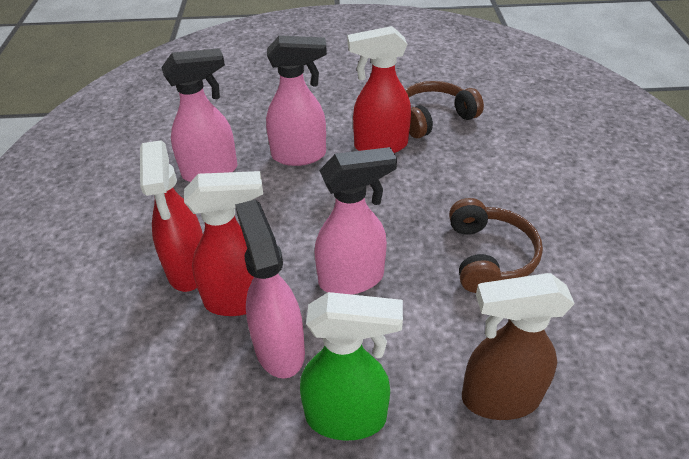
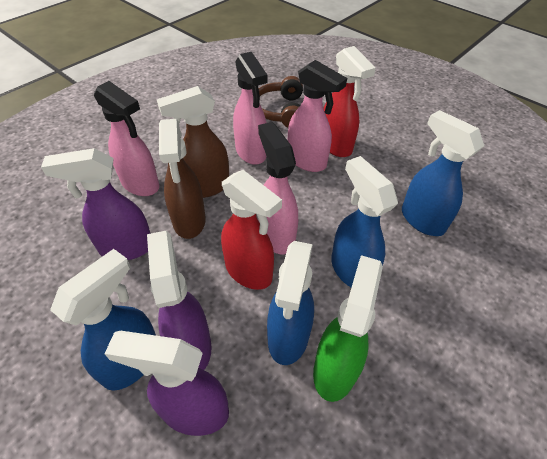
blue spray bottle: 0 -> 4
brown headphones: 2 -> 1
brown spray bottle: 1 -> 2
purple spray bottle: 0 -> 3
red spray bottle: 3 -> 2

